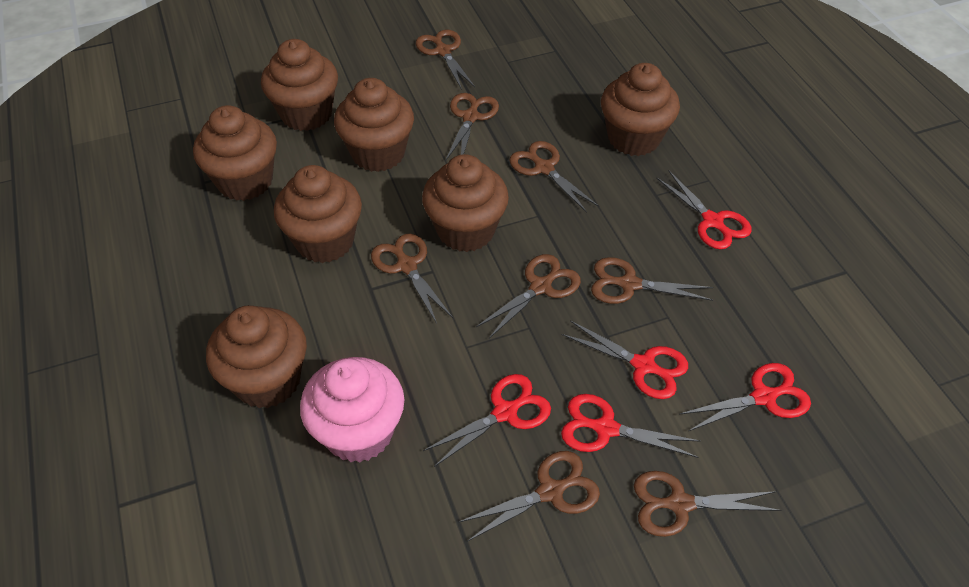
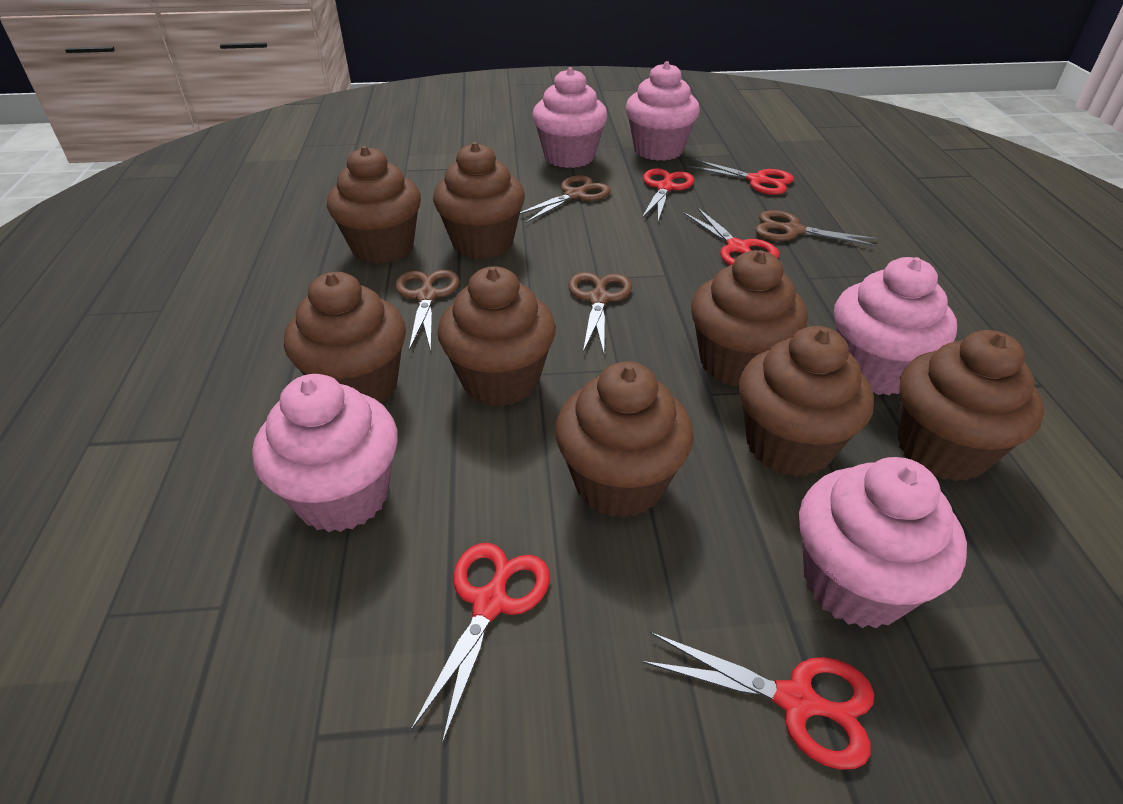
brown cupcake: 7 -> 8
brown scissors: 8 -> 4
pink cupcake: 1 -> 5

